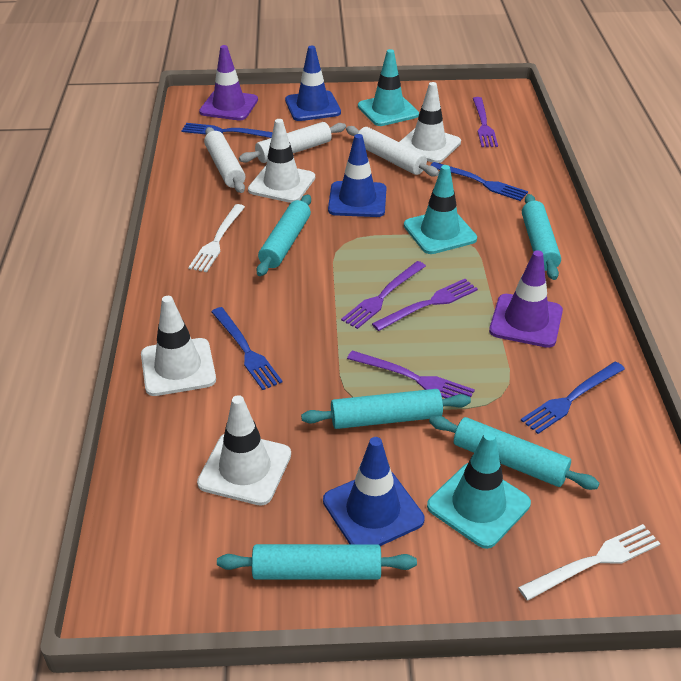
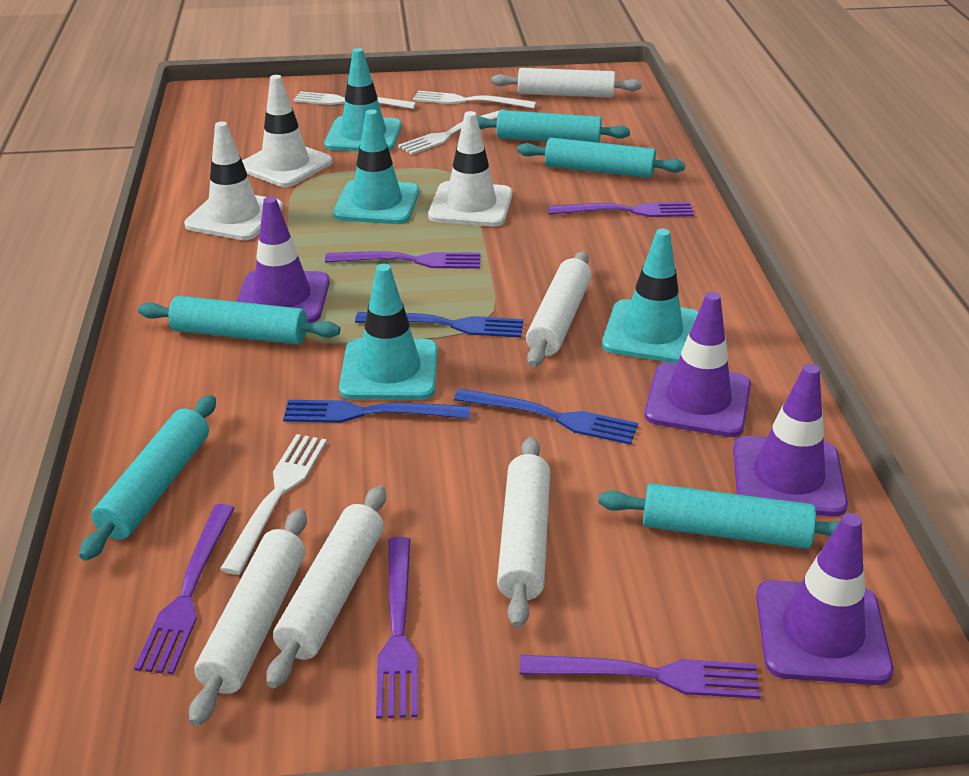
blue fork: 4 -> 3
blue traffic cone: 3 -> 0
purple fork: 4 -> 5
purple traffic cone: 2 -> 4
turquoise traffic cone: 3 -> 4
white fork: 2 -> 4
white rolling pin: 3 -> 5
white traffic cone: 4 -> 3

